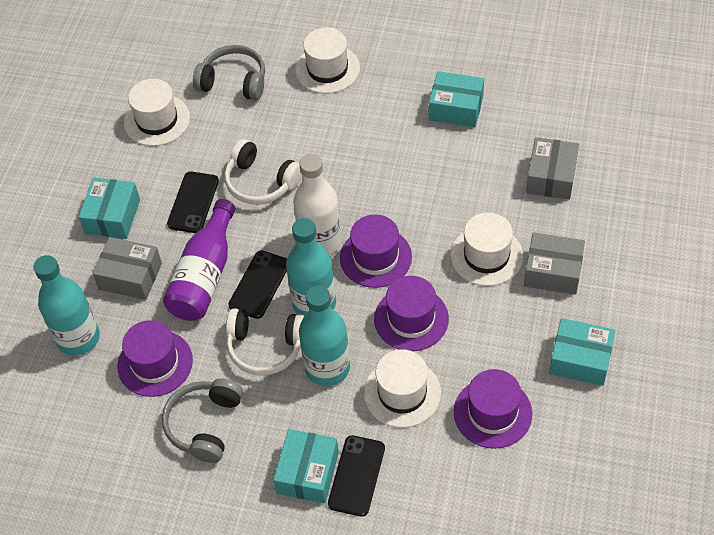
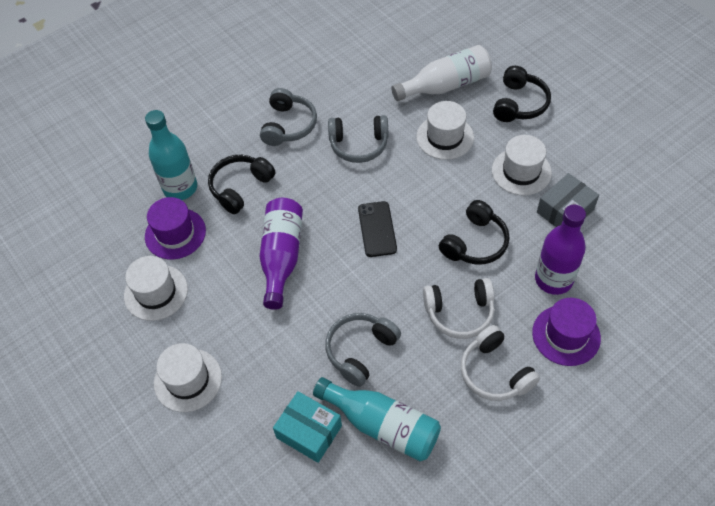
black headphones: 0 -> 3
black phone: 3 -> 1
grey box: 3 -> 1
grey headphones: 2 -> 3
purple bottle: 1 -> 2
purple hat: 4 -> 2
turquoise bottle: 3 -> 2
turquoise box: 4 -> 1

